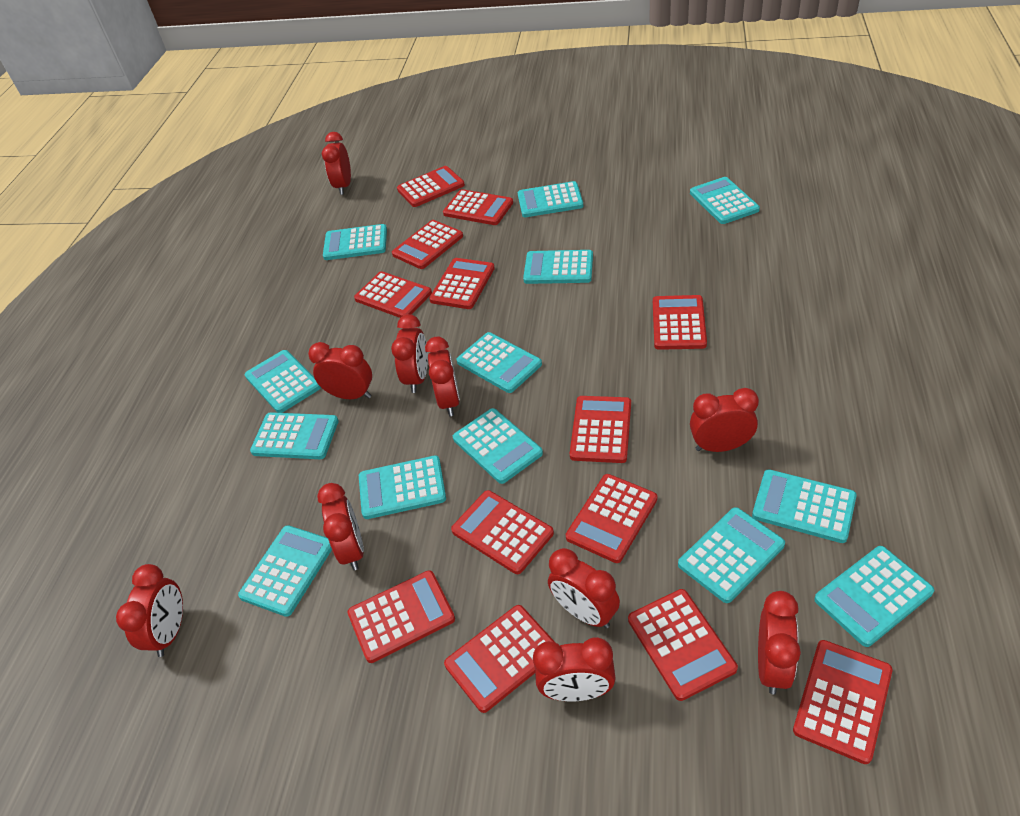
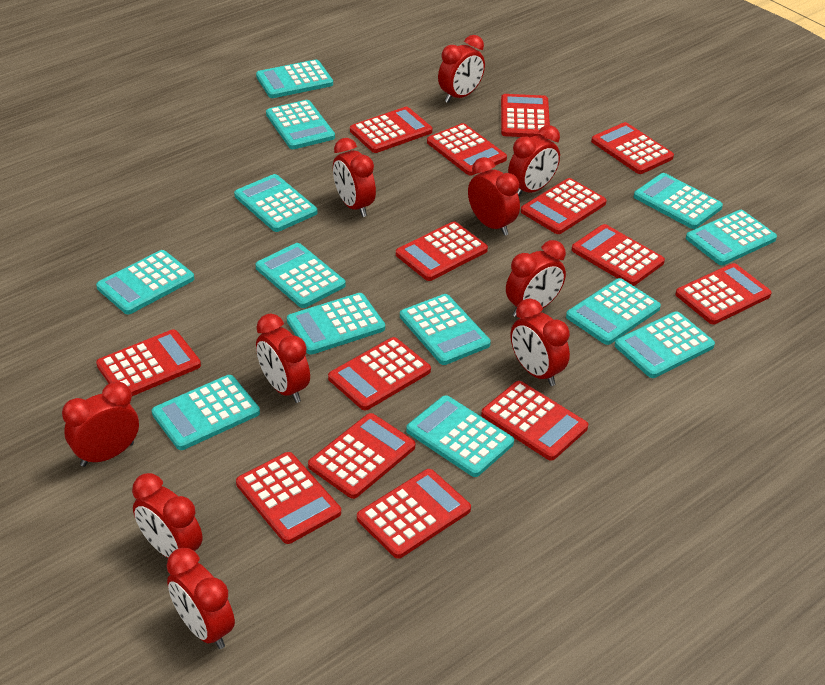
red calculator: 13 -> 14

